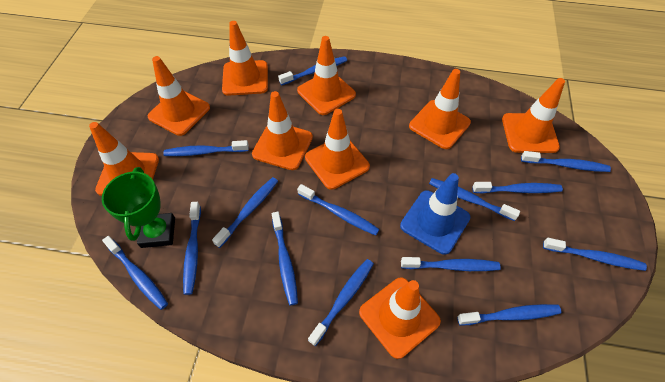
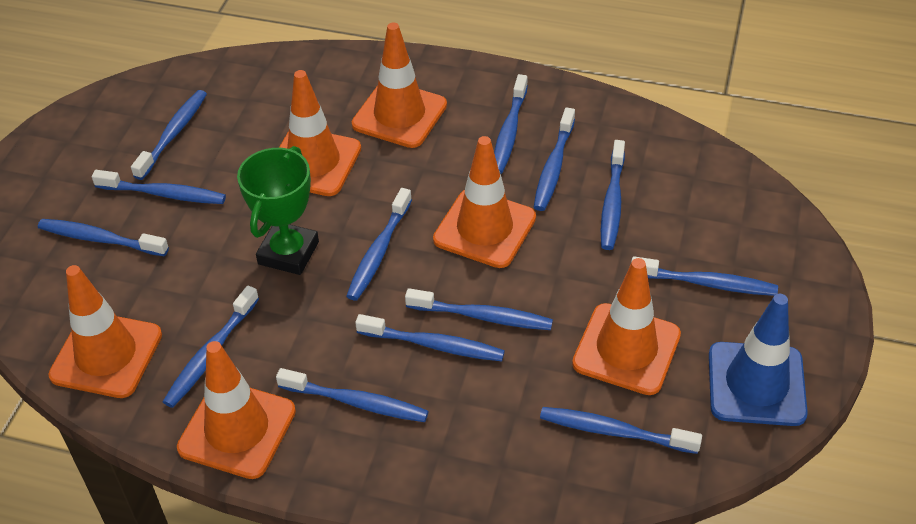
blue toothbrush: 14 -> 13
orange traffic cone: 9 -> 6

